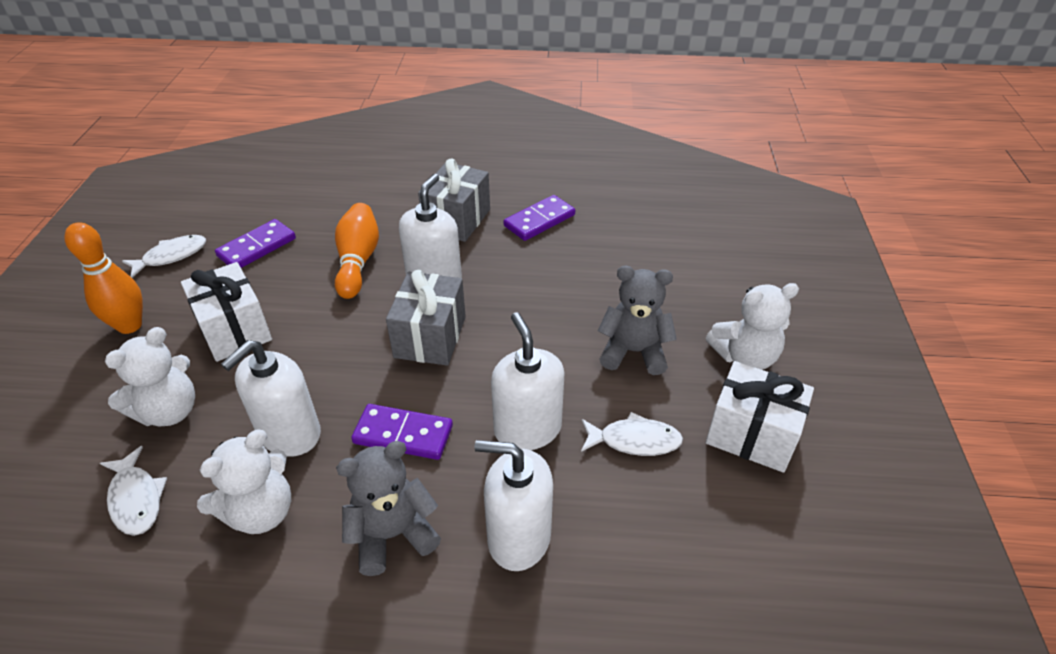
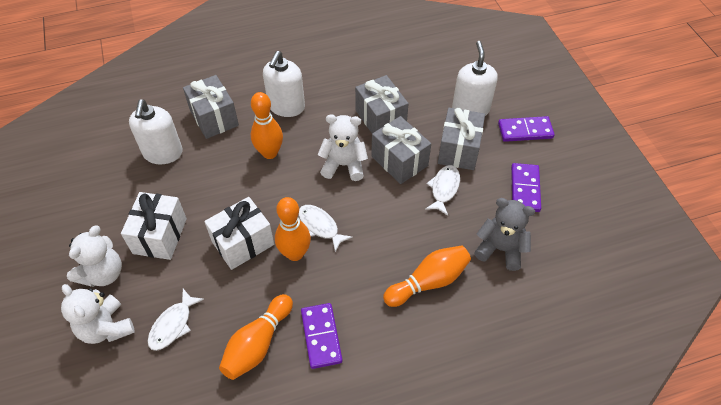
grey gift: 2 -> 4
grey teddy bear: 2 -> 1
orange bowling pin: 2 -> 4
white soap dispenser: 4 -> 3

